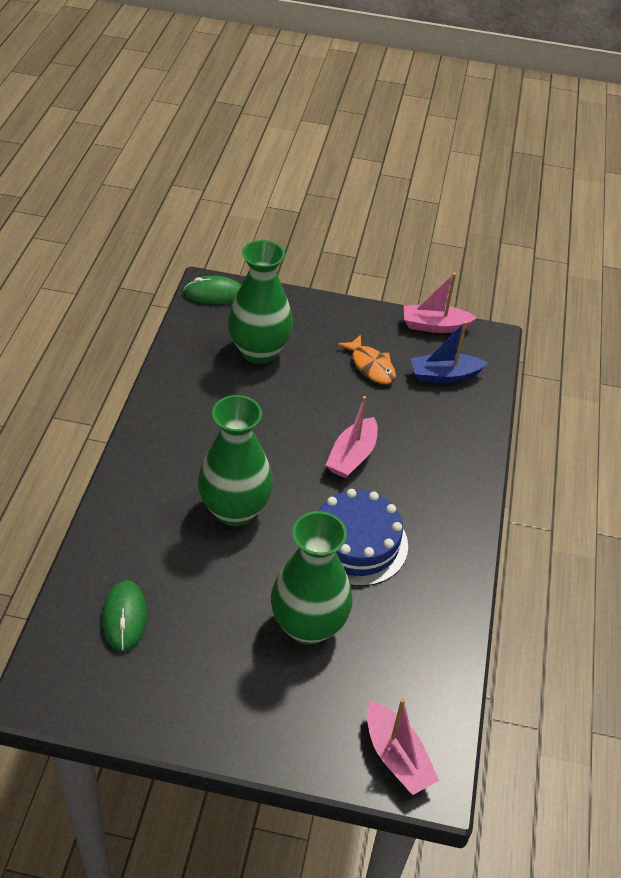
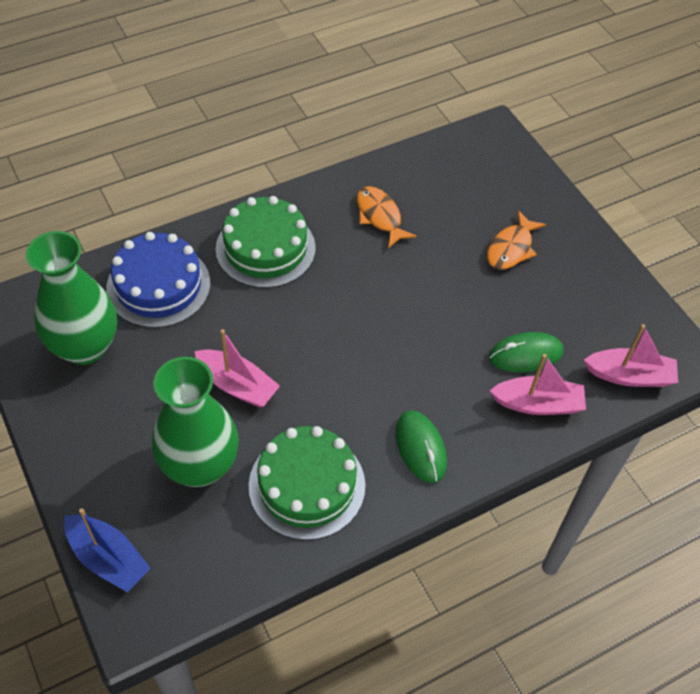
green cake: 0 -> 2
green vase: 3 -> 2
orange fish: 1 -> 2

